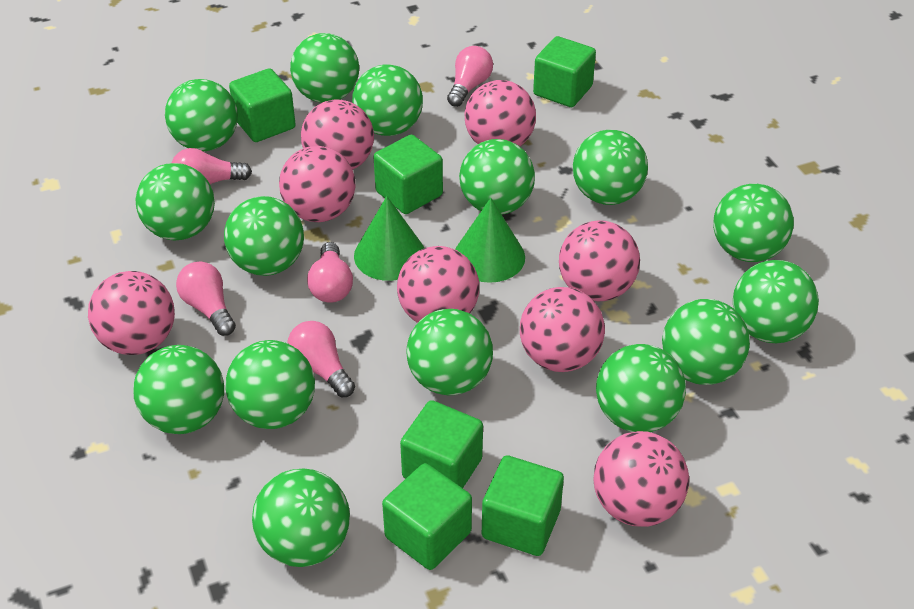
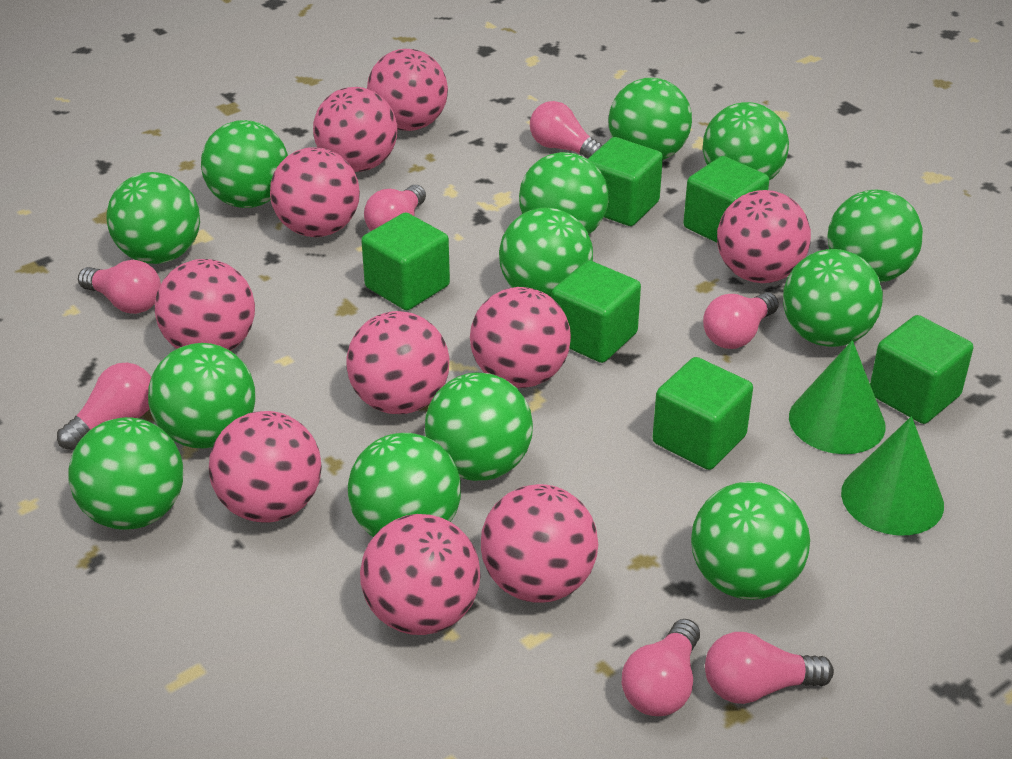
green ball: 15 -> 13
pink ball: 8 -> 10
pink light bulb: 5 -> 7

